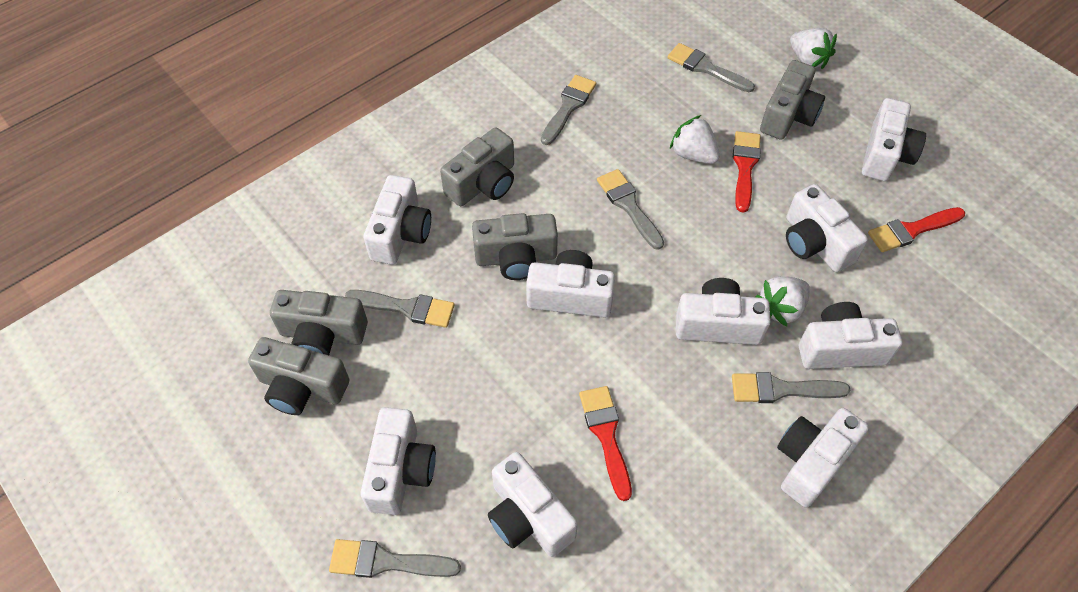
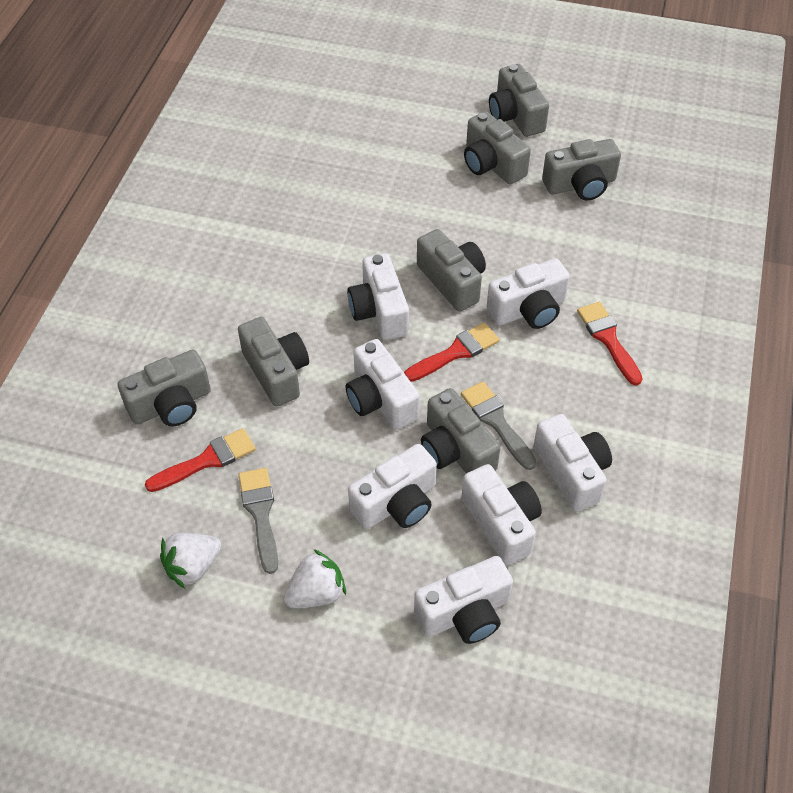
grey brush: 6 -> 2
grey camera: 5 -> 7
white camera: 9 -> 7
white strawberry: 3 -> 2

